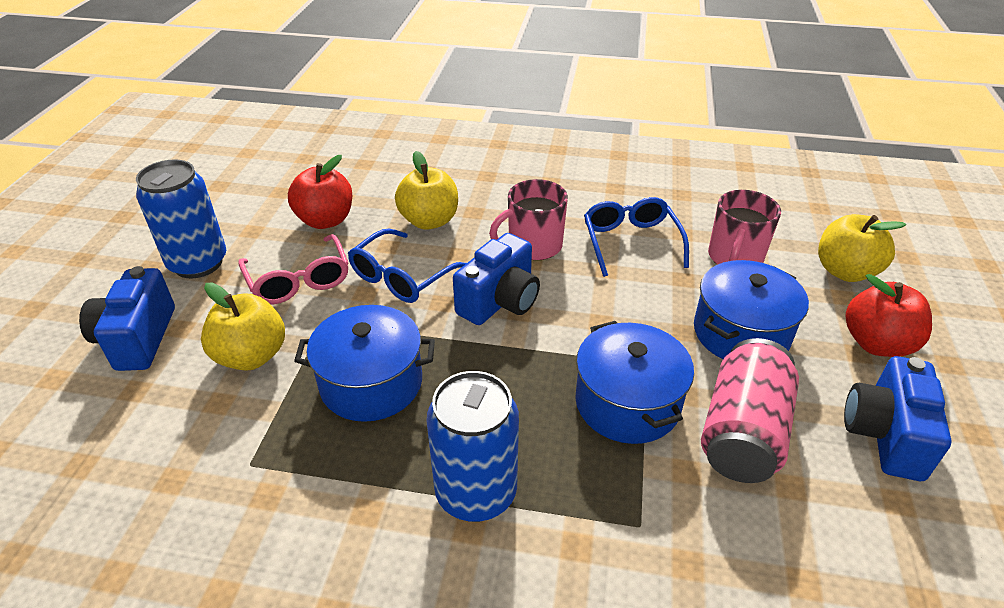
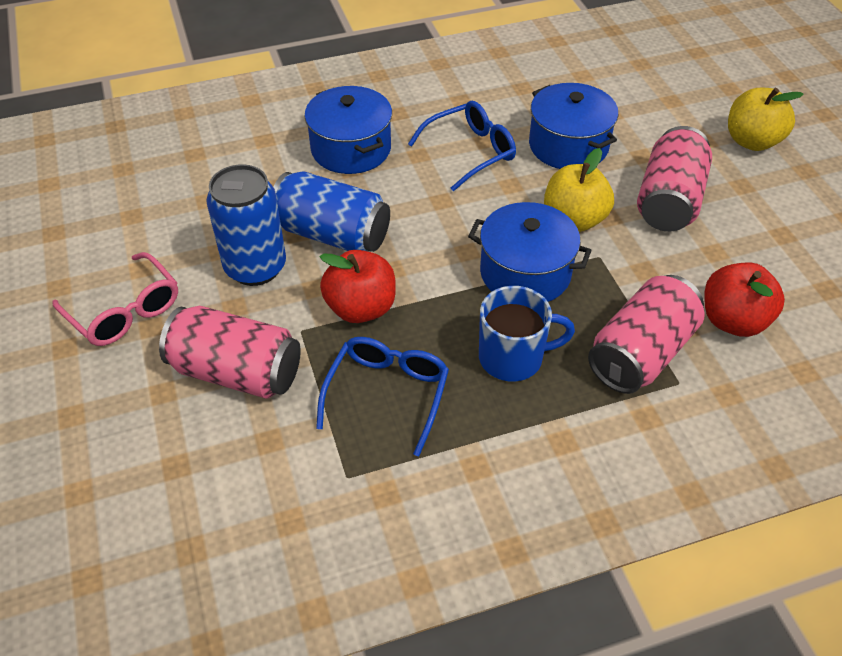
blue camera: 3 -> 0
blue mug: 0 -> 1
pink can: 1 -> 3
pink mug: 2 -> 0
yellow apple: 3 -> 2

